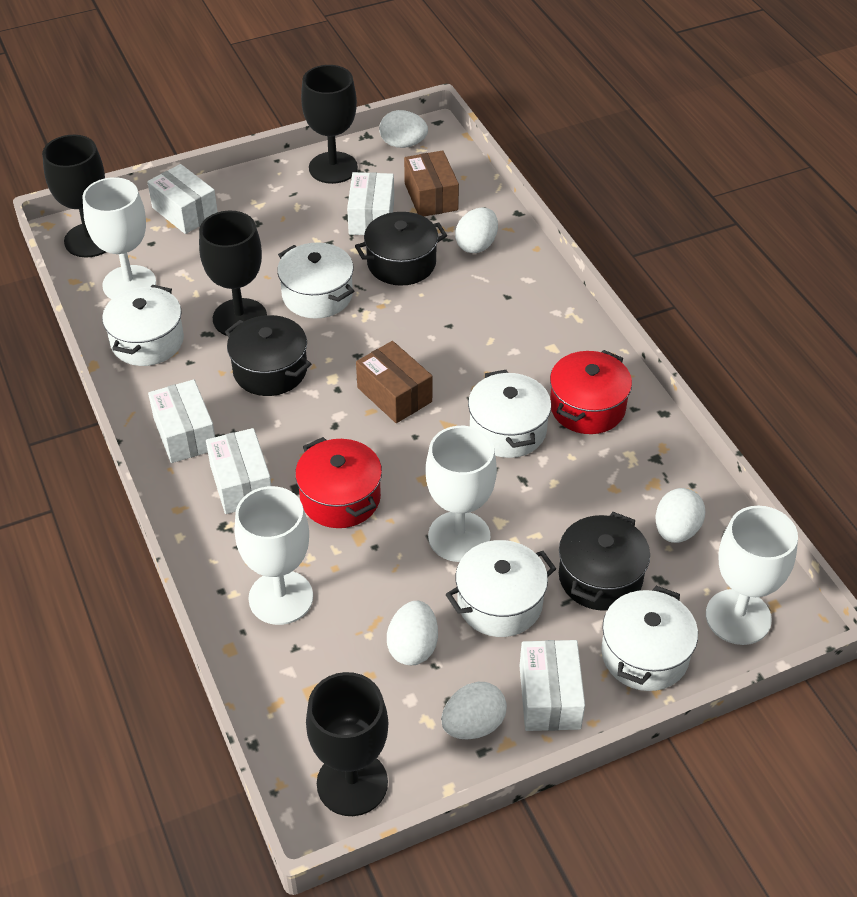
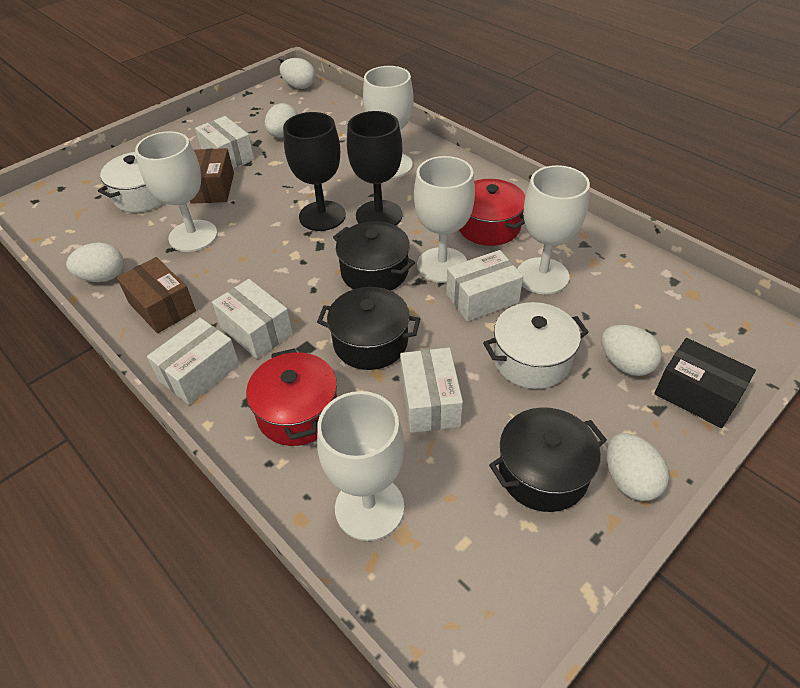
black box: 0 -> 1
black goblet: 4 -> 2
white goblet: 4 -> 5
white pot: 5 -> 2

